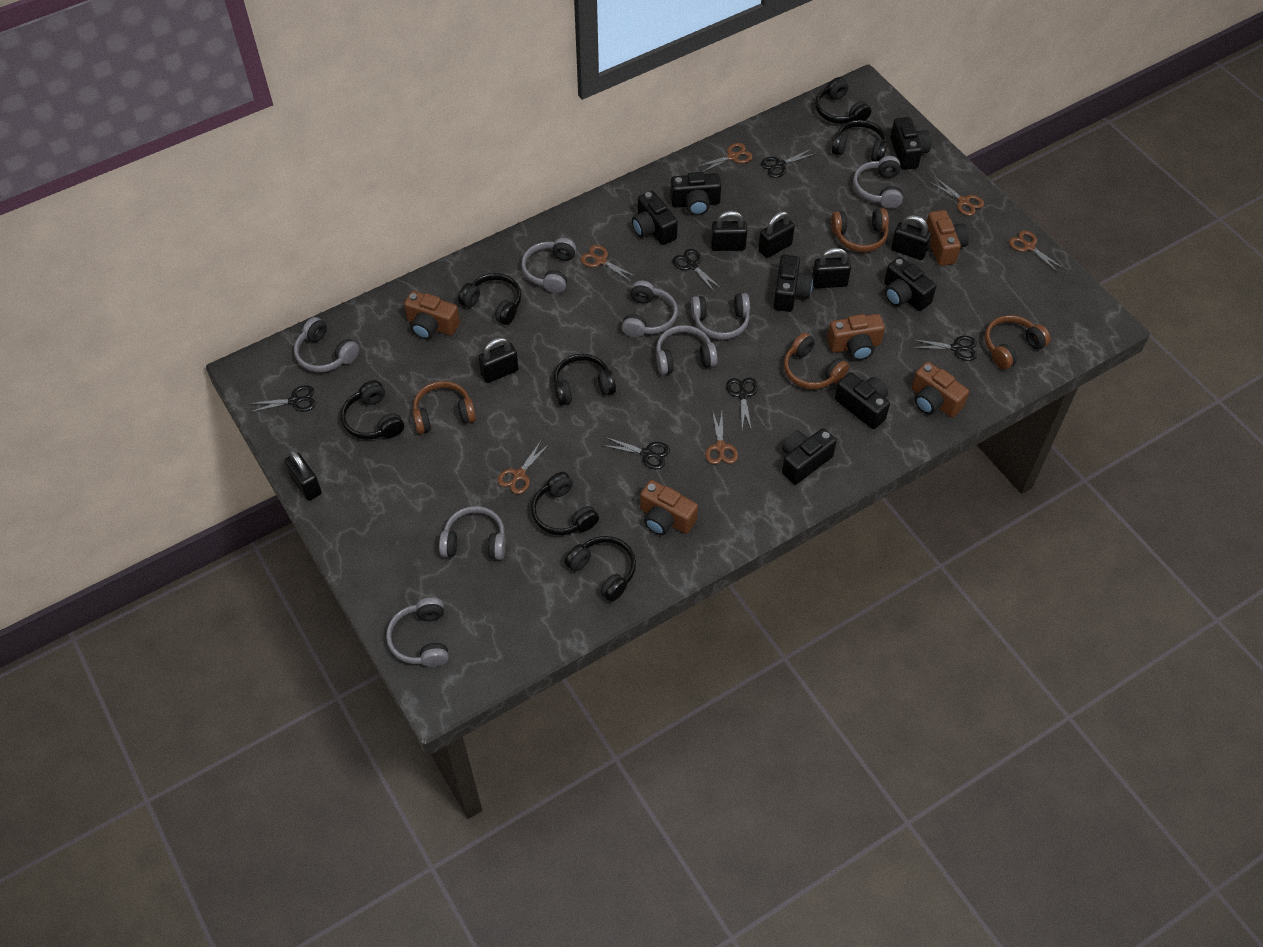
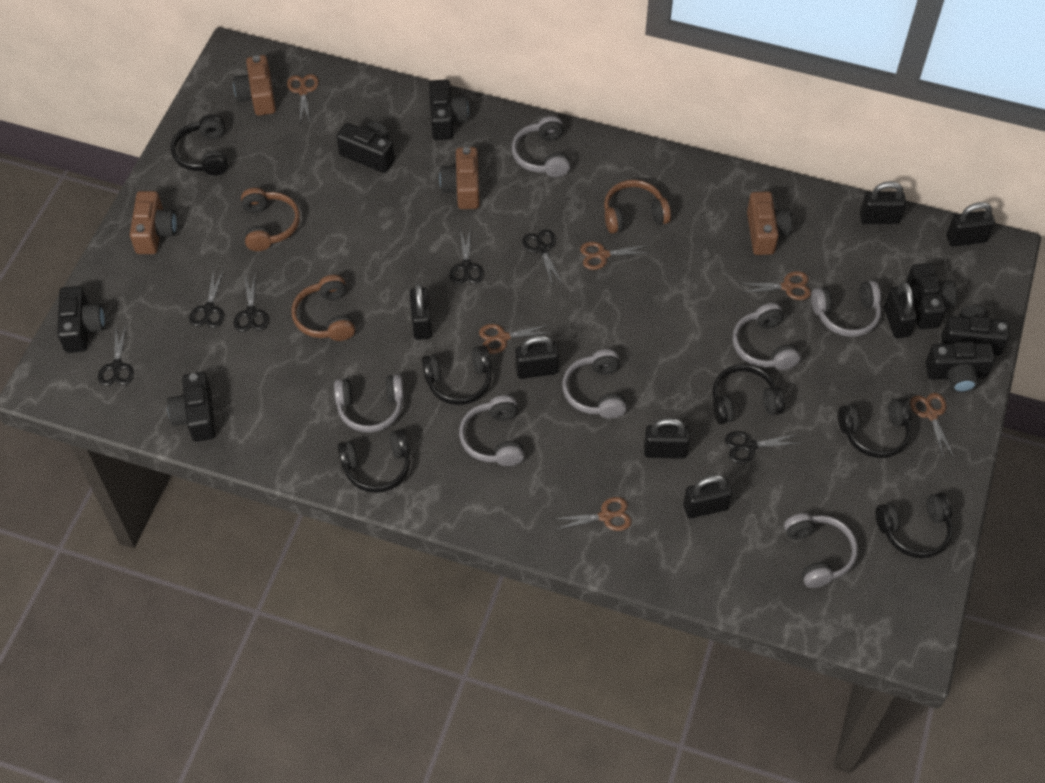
black headphones: 7 -> 6
black padlock: 6 -> 7
brown camera: 5 -> 4
brown headphones: 4 -> 3
grey headphones: 8 -> 7

